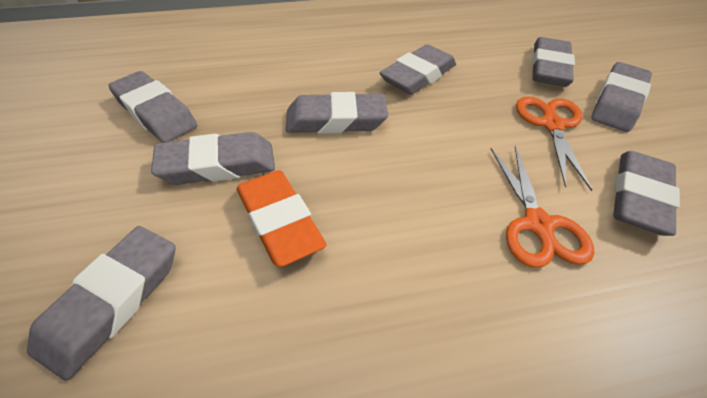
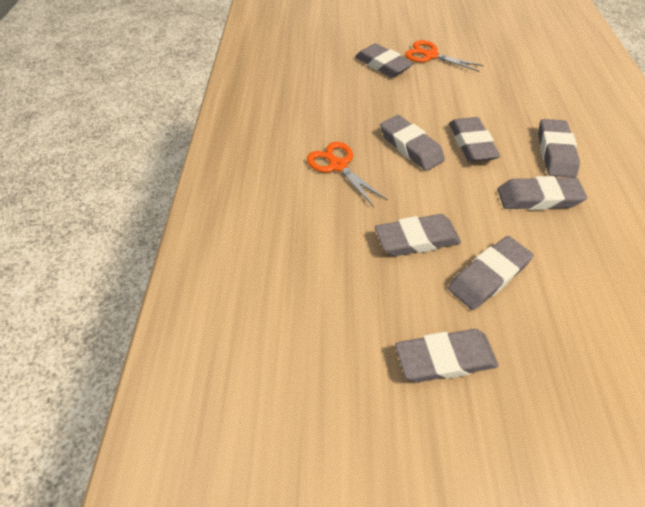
orange eraser: 1 -> 0

